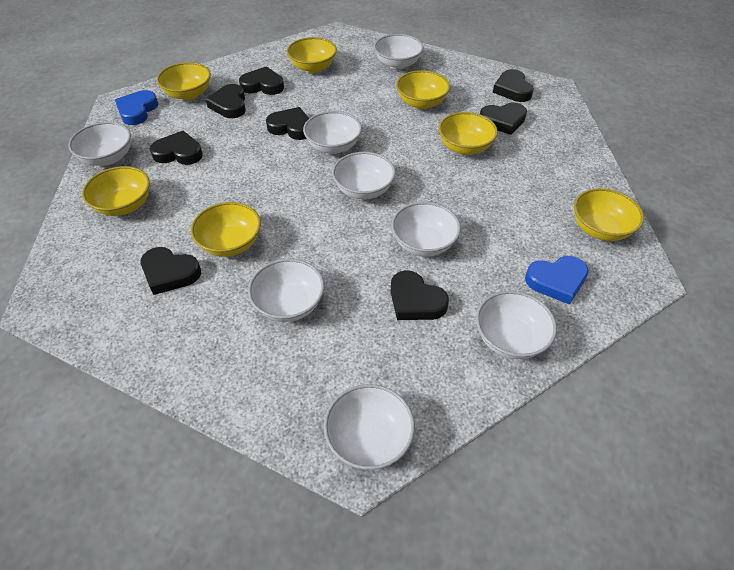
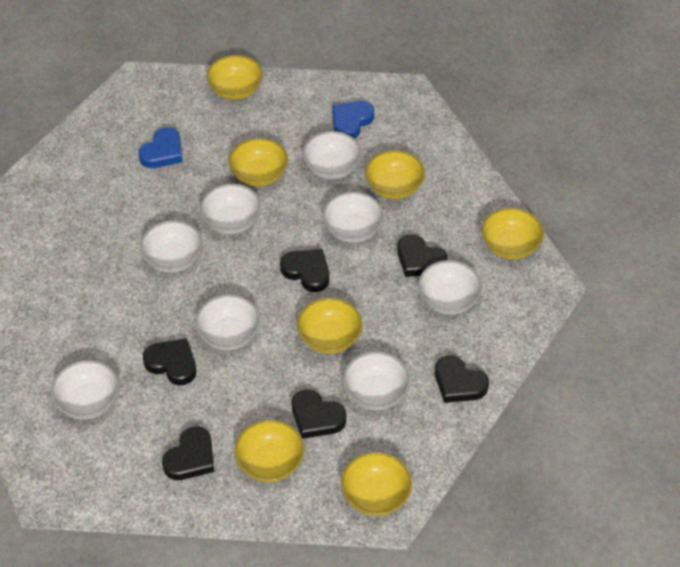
black heart: 8 -> 6

